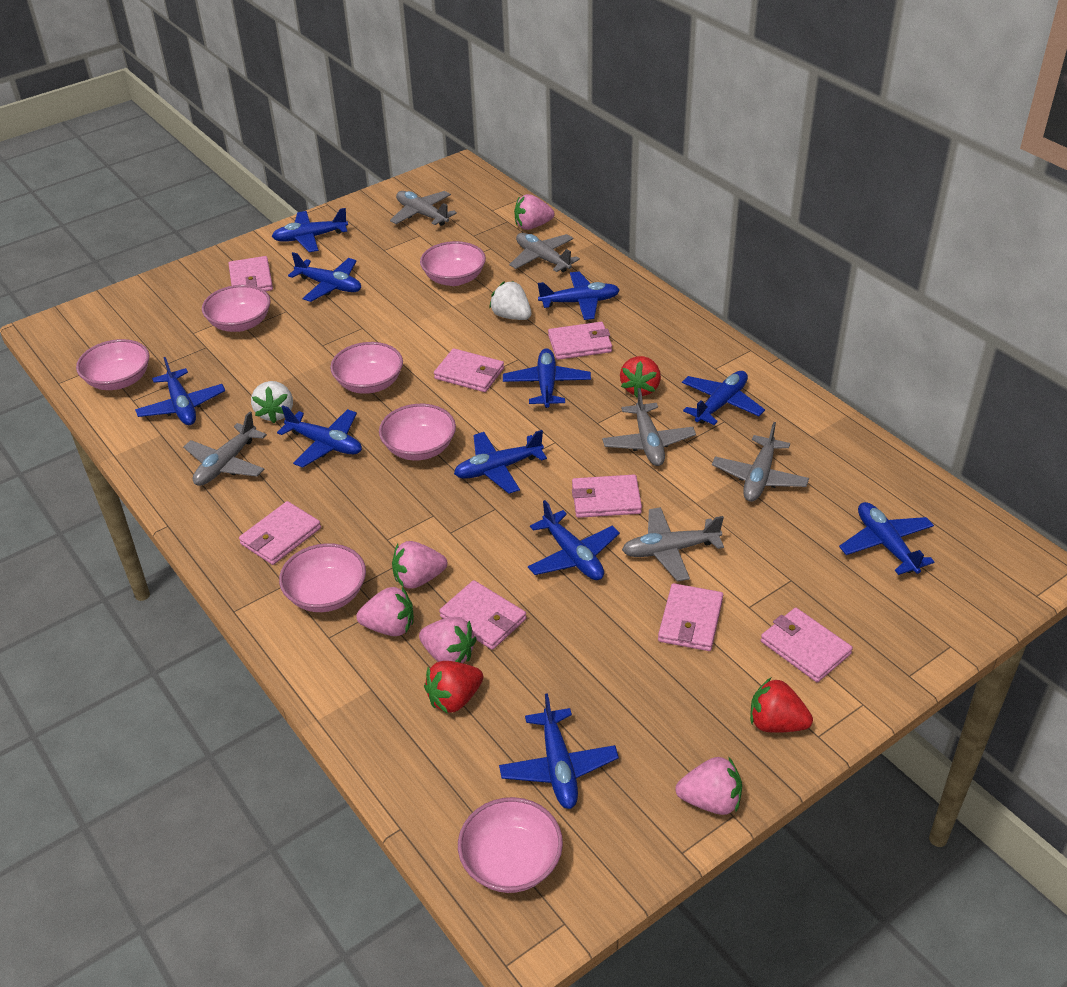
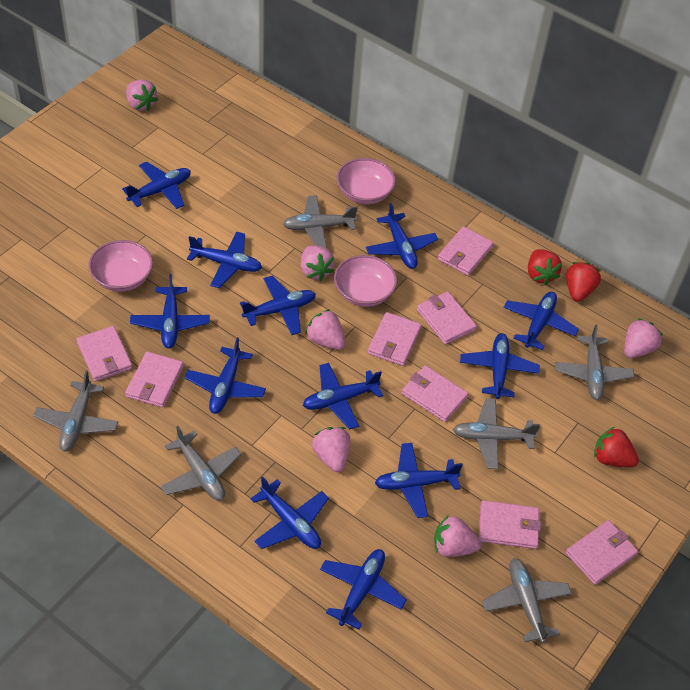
blue plane: 11 -> 12
pink bowl: 7 -> 3
pink strawberry: 5 -> 6
white strawberry: 2 -> 0

